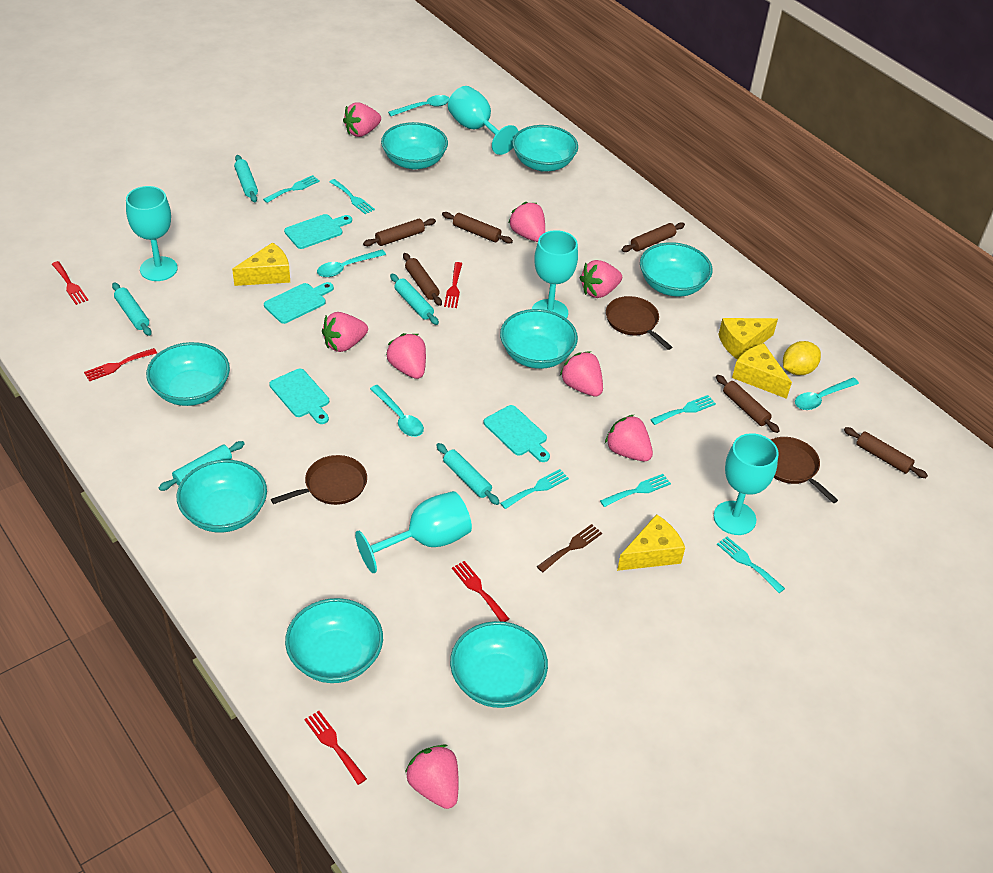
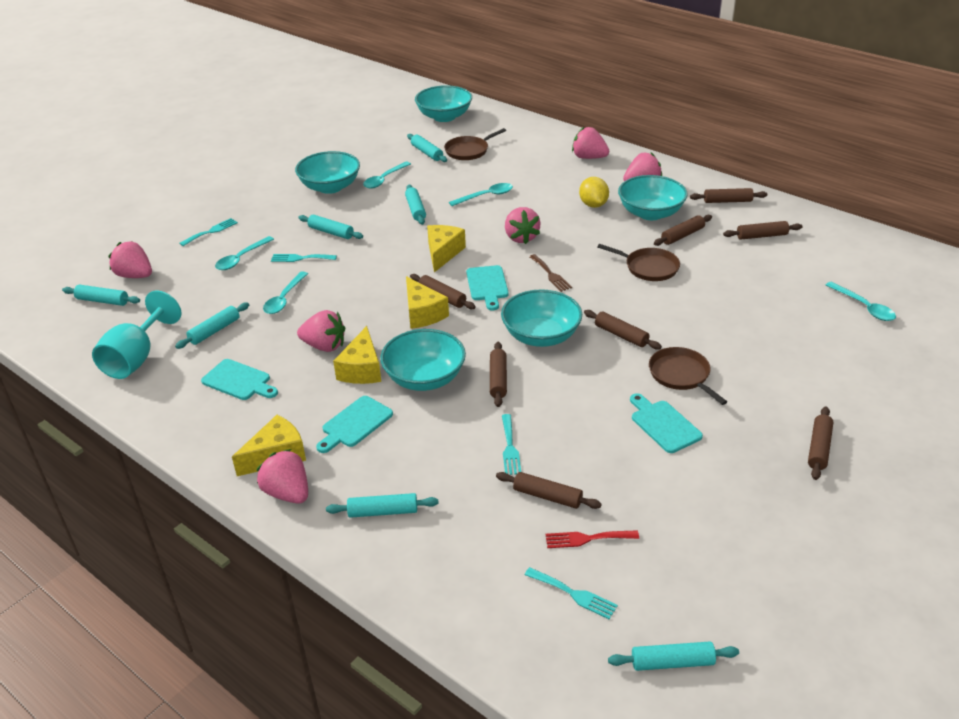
brown rolling pin: 6 -> 8
pink strawberry: 8 -> 6
red fork: 5 -> 1
turquoise bowl: 8 -> 5
turquoise fork: 6 -> 4
turquoise goblet: 5 -> 1
turquoise rolling pin: 5 -> 7
turquoise spoon: 4 -> 5

